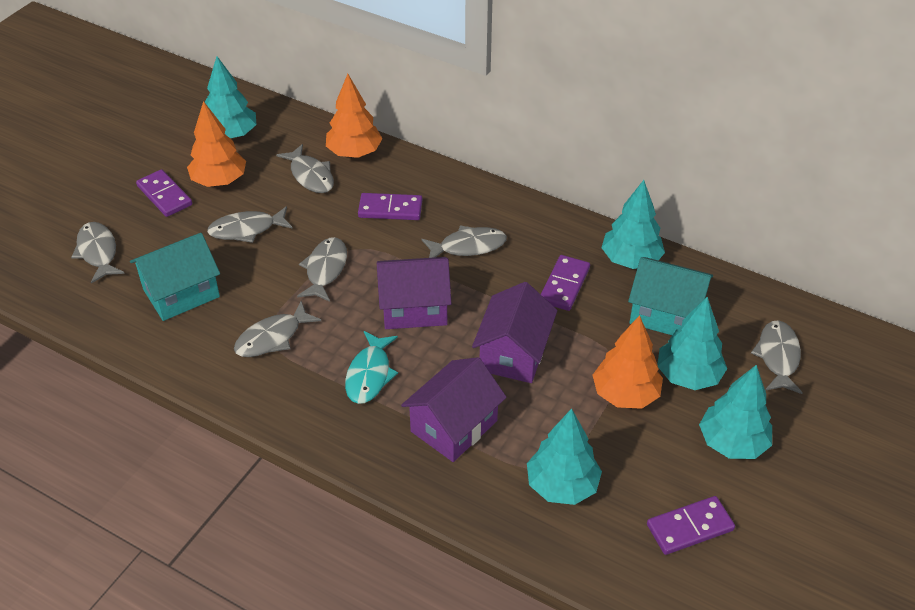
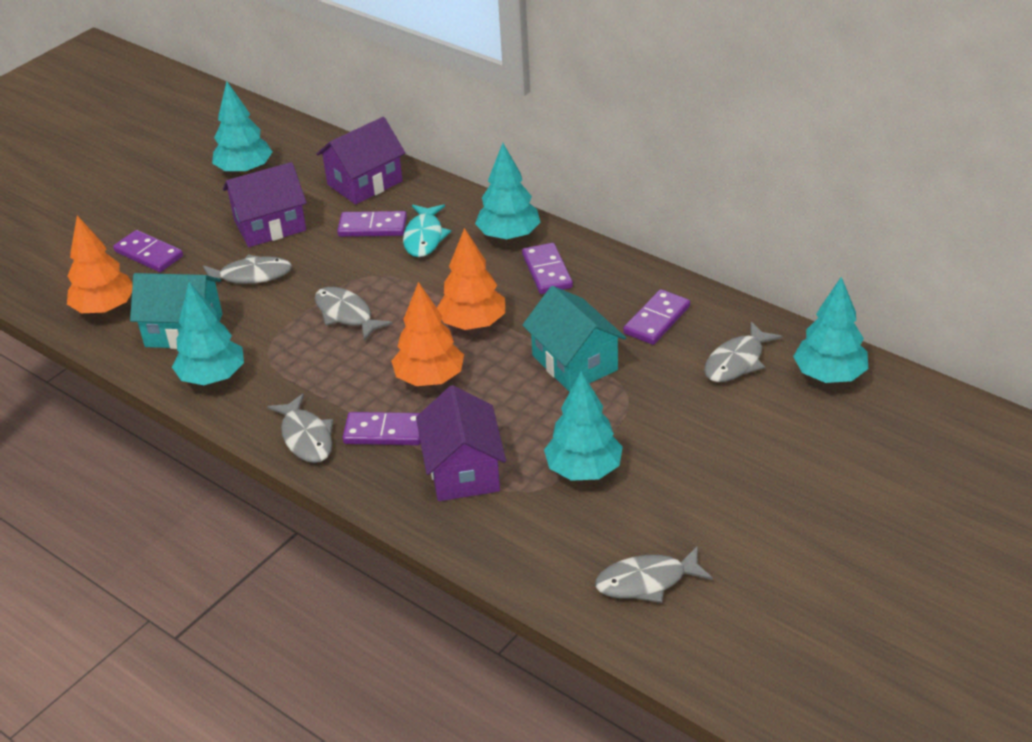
grey fish: 7 -> 5
purple domino: 4 -> 5

